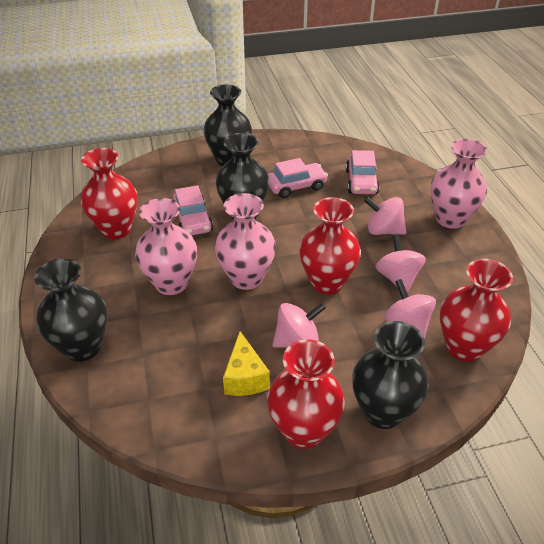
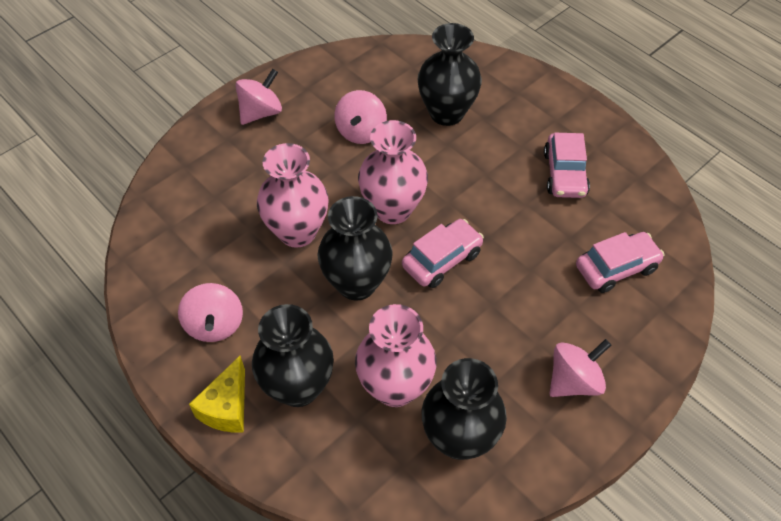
red vase: 4 -> 0

